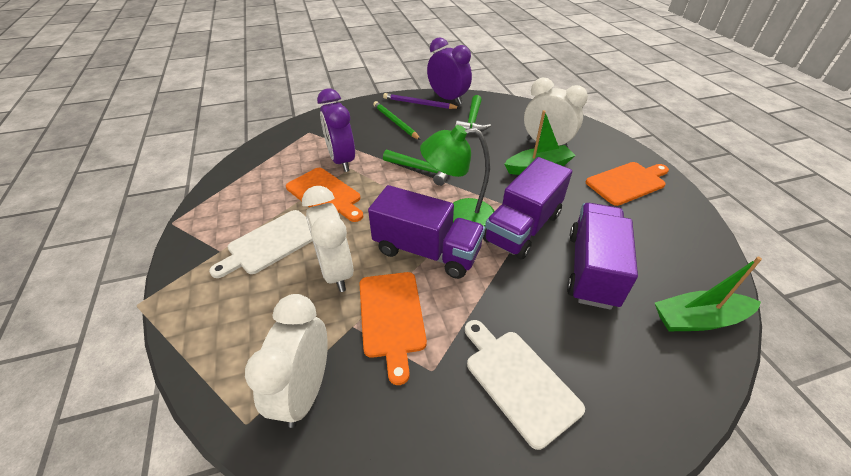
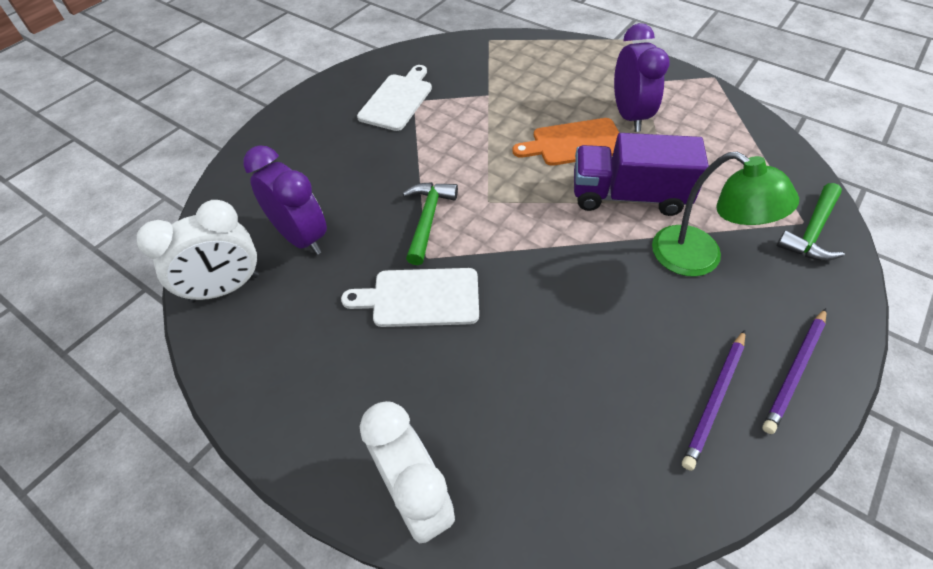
green boat: 2 -> 0
green pencil: 1 -> 0
orange cutting board: 3 -> 1
purple pencil: 1 -> 2
purple truck: 3 -> 1
white clock: 3 -> 2

